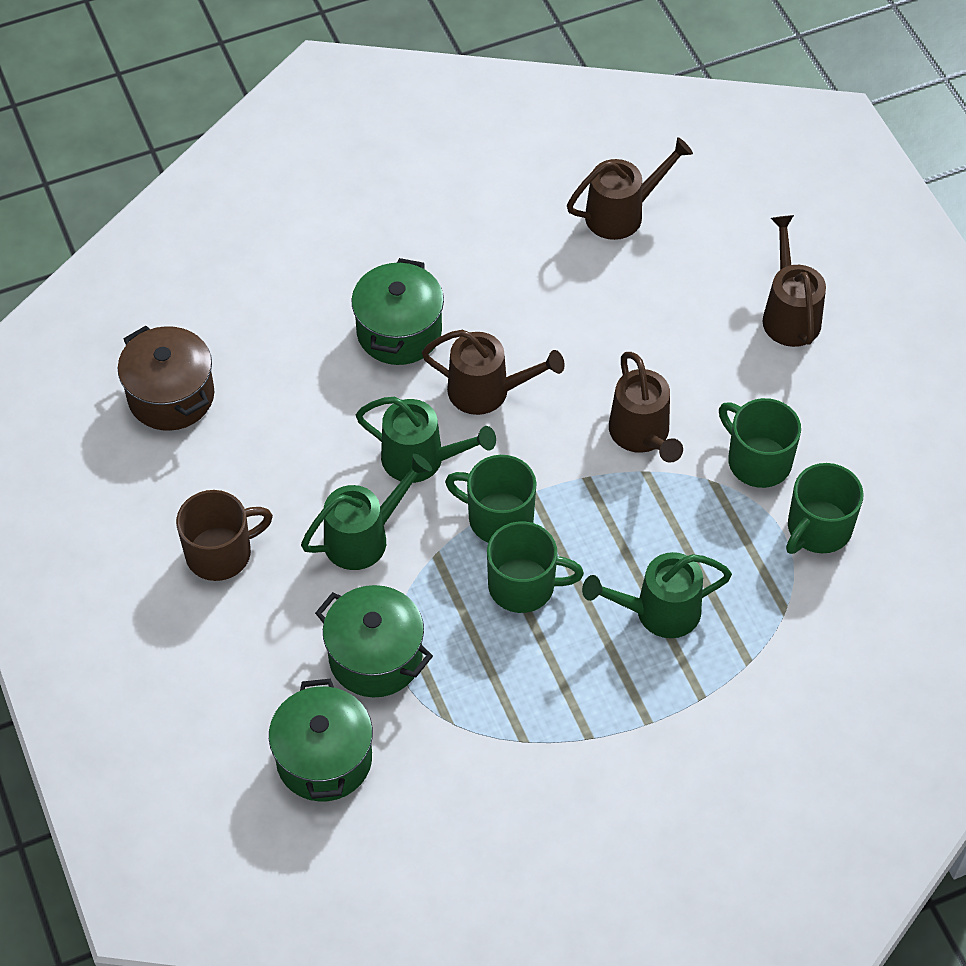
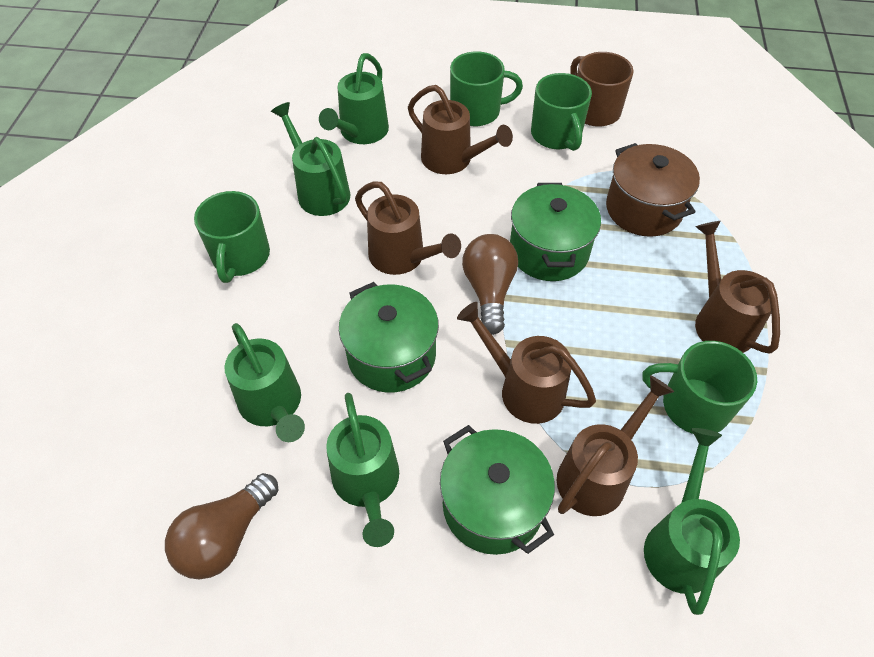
brown light bulb: 0 -> 2
brown watering can: 4 -> 5
green watering can: 3 -> 5

